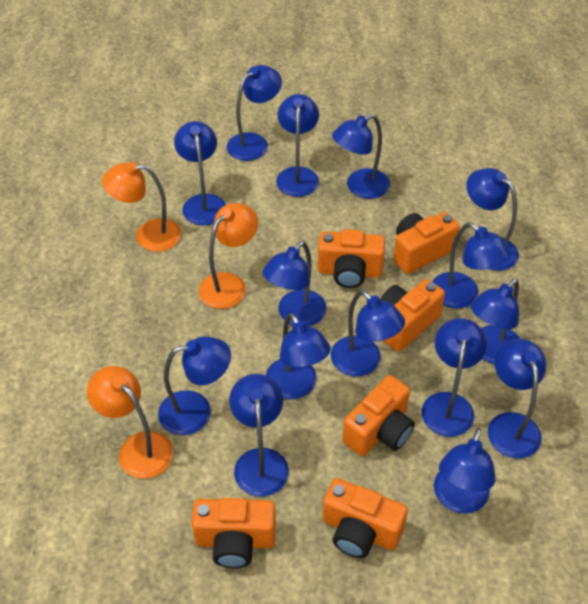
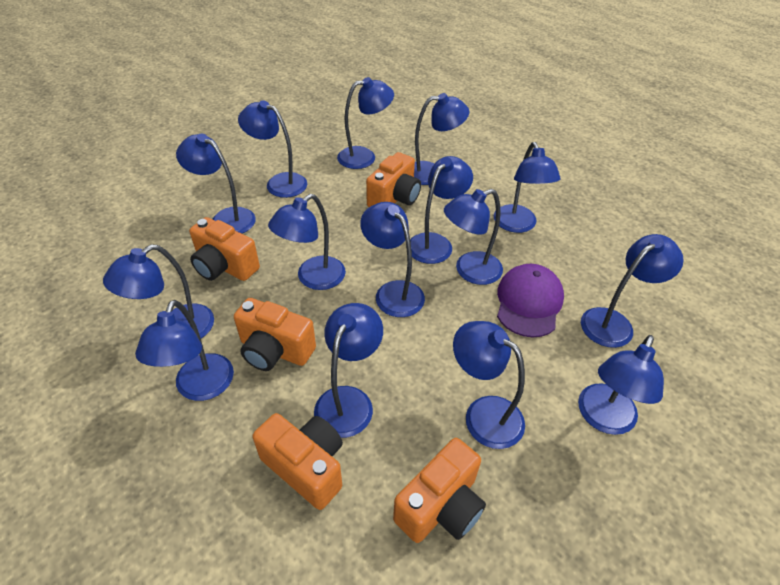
orange camera: 6 -> 5
orange lamp: 3 -> 0
purple cap: 0 -> 1

